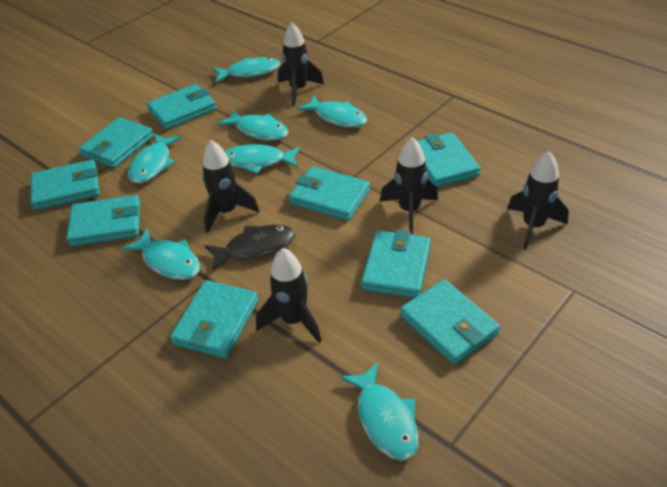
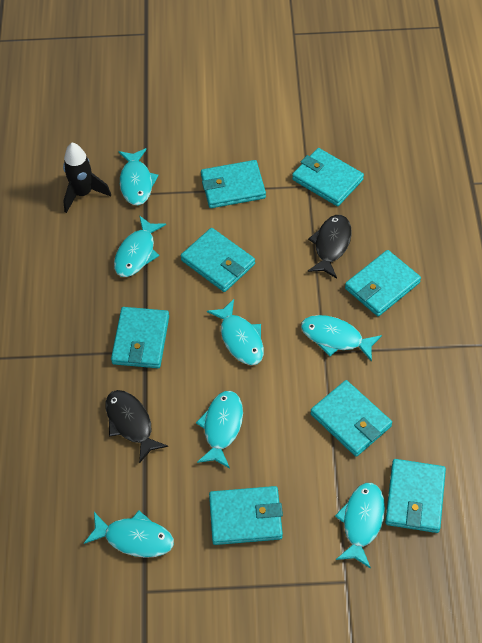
black fish: 1 -> 2
black rocket: 5 -> 1
turquoise wallet: 9 -> 8

